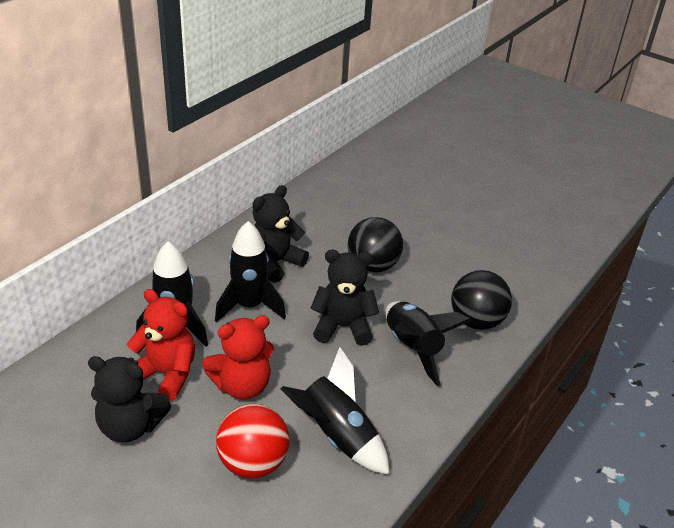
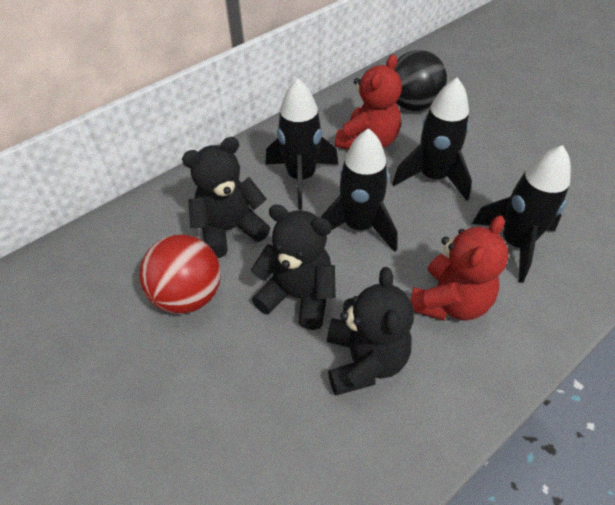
black ball: 2 -> 1

